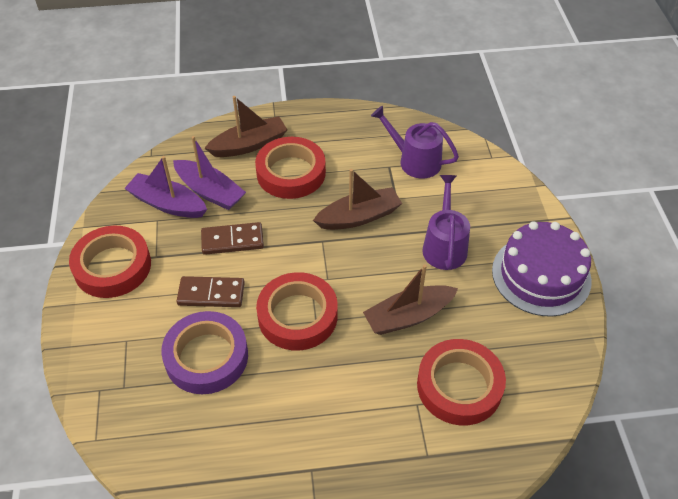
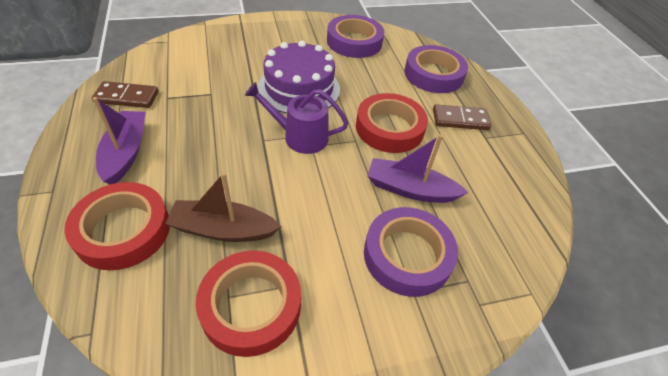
brown boat: 3 -> 1
purple tape: 1 -> 3
purple watering can: 2 -> 1
red tape: 4 -> 3

